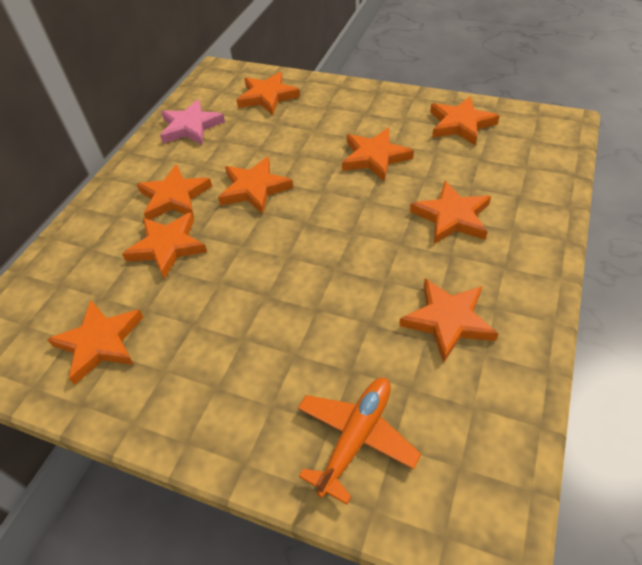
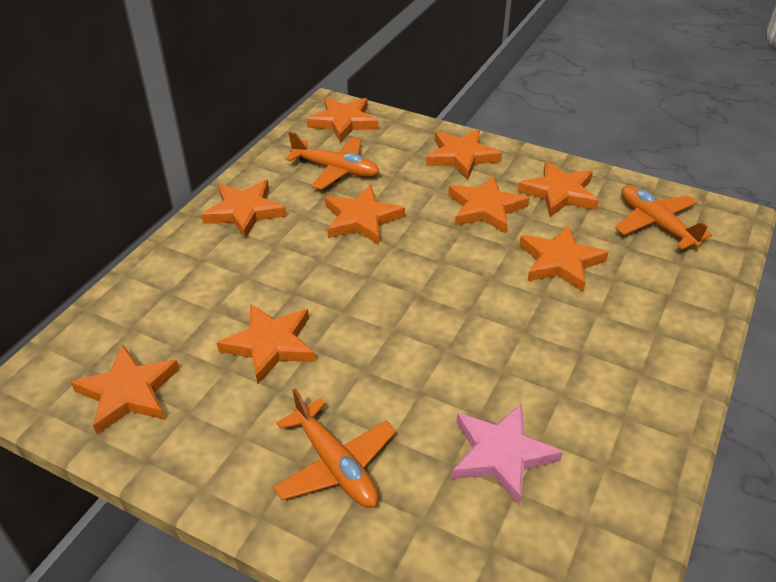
orange plane: 1 -> 3

